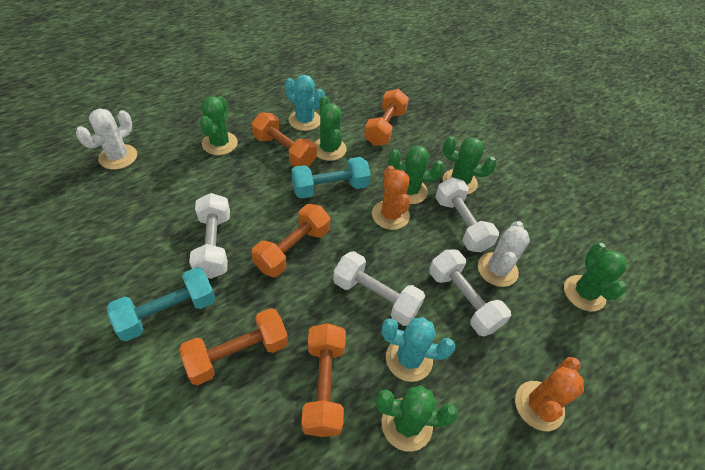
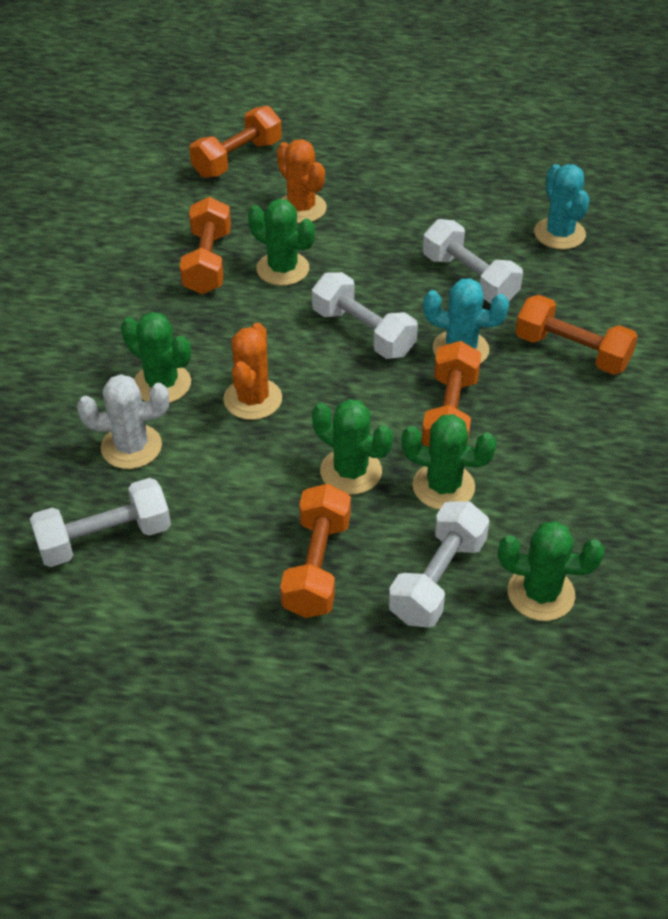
green cactus: 6 -> 5
turquoise dumbbell: 2 -> 0
white cactus: 2 -> 1

